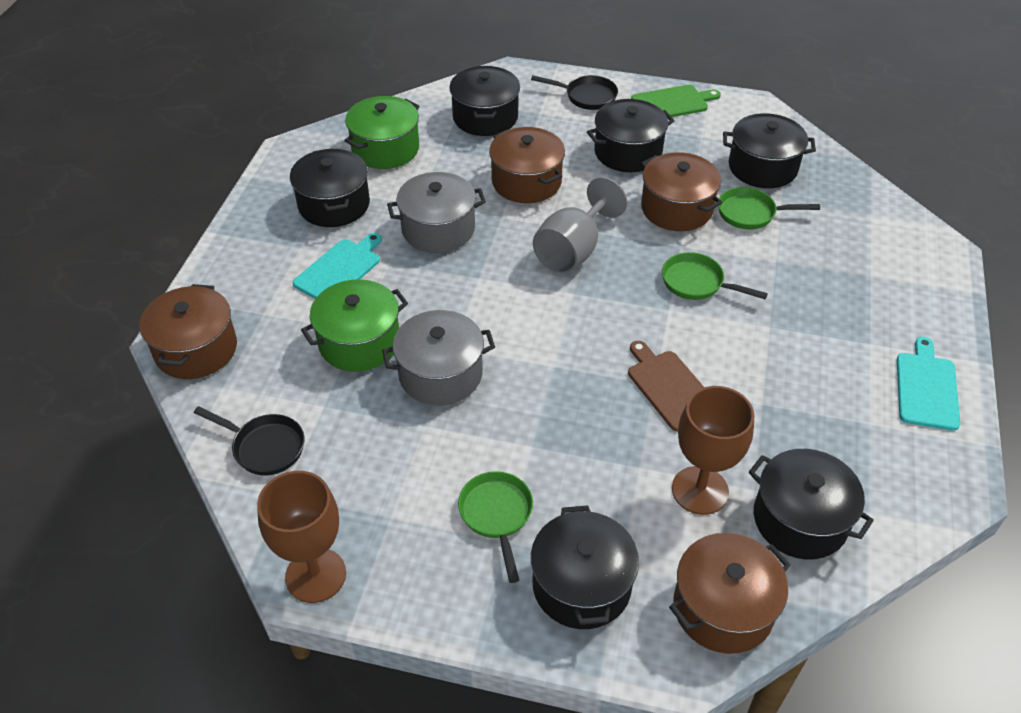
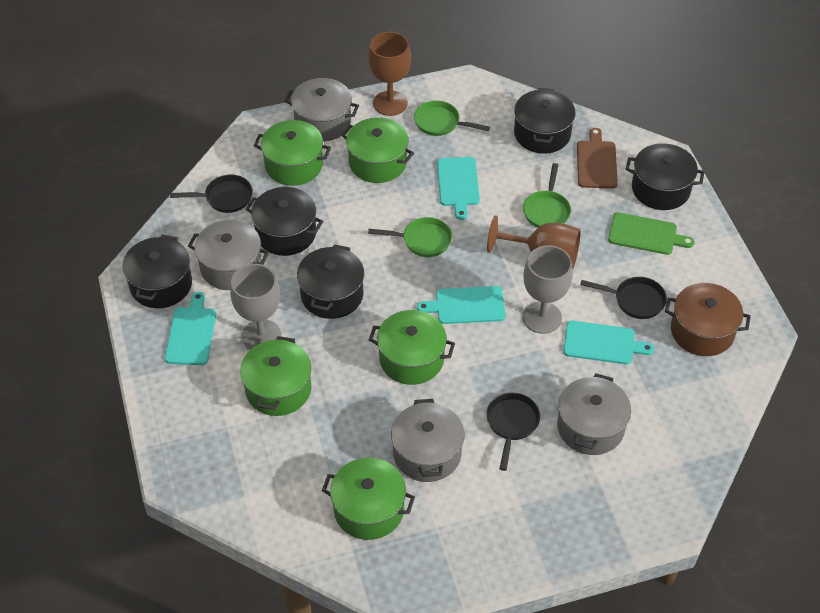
black pan: 2 -> 3
black pot: 6 -> 5
brown pot: 4 -> 1
green pot: 2 -> 5
grey goblet: 1 -> 2
grey pot: 2 -> 4
turquoise cutting board: 2 -> 4

